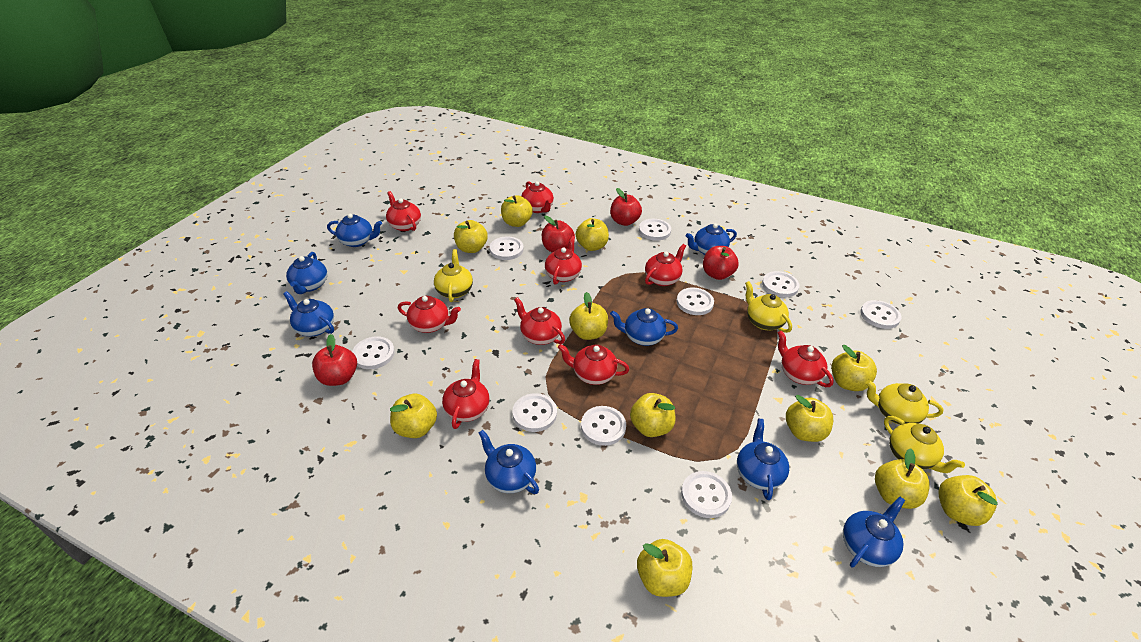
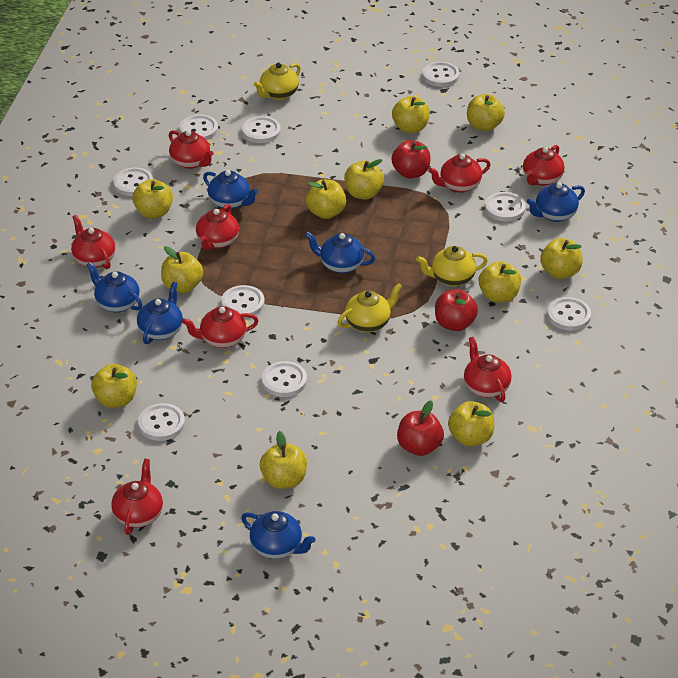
blue teapot: 8 -> 6
red apple: 4 -> 3
red teapot: 9 -> 8
yellow teapot: 4 -> 3

